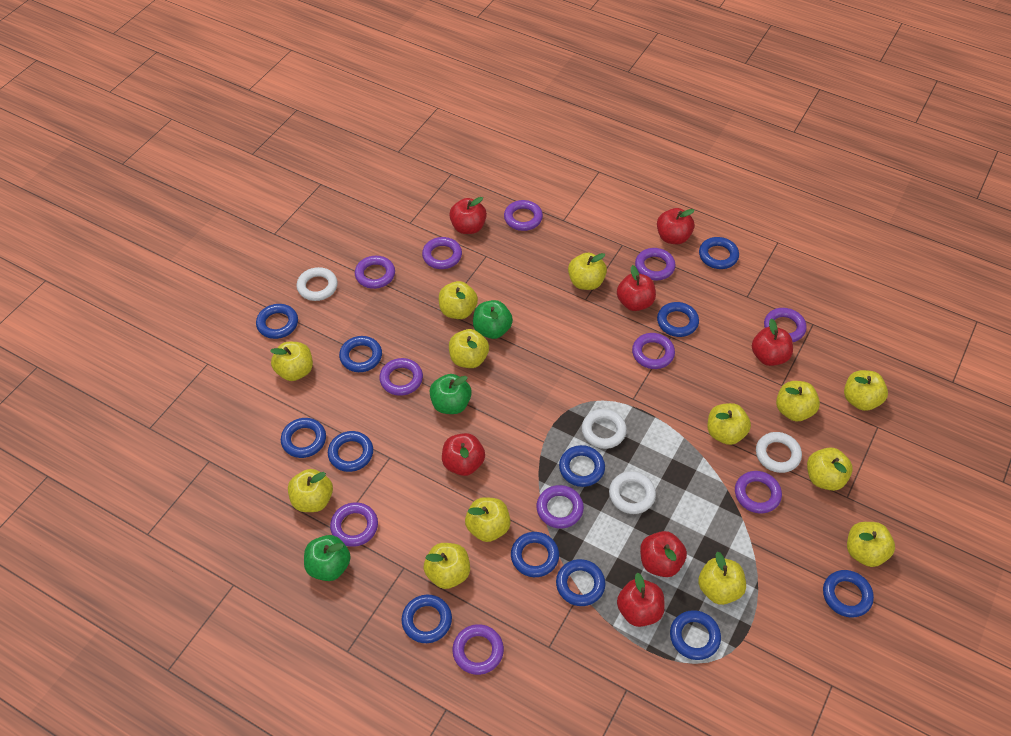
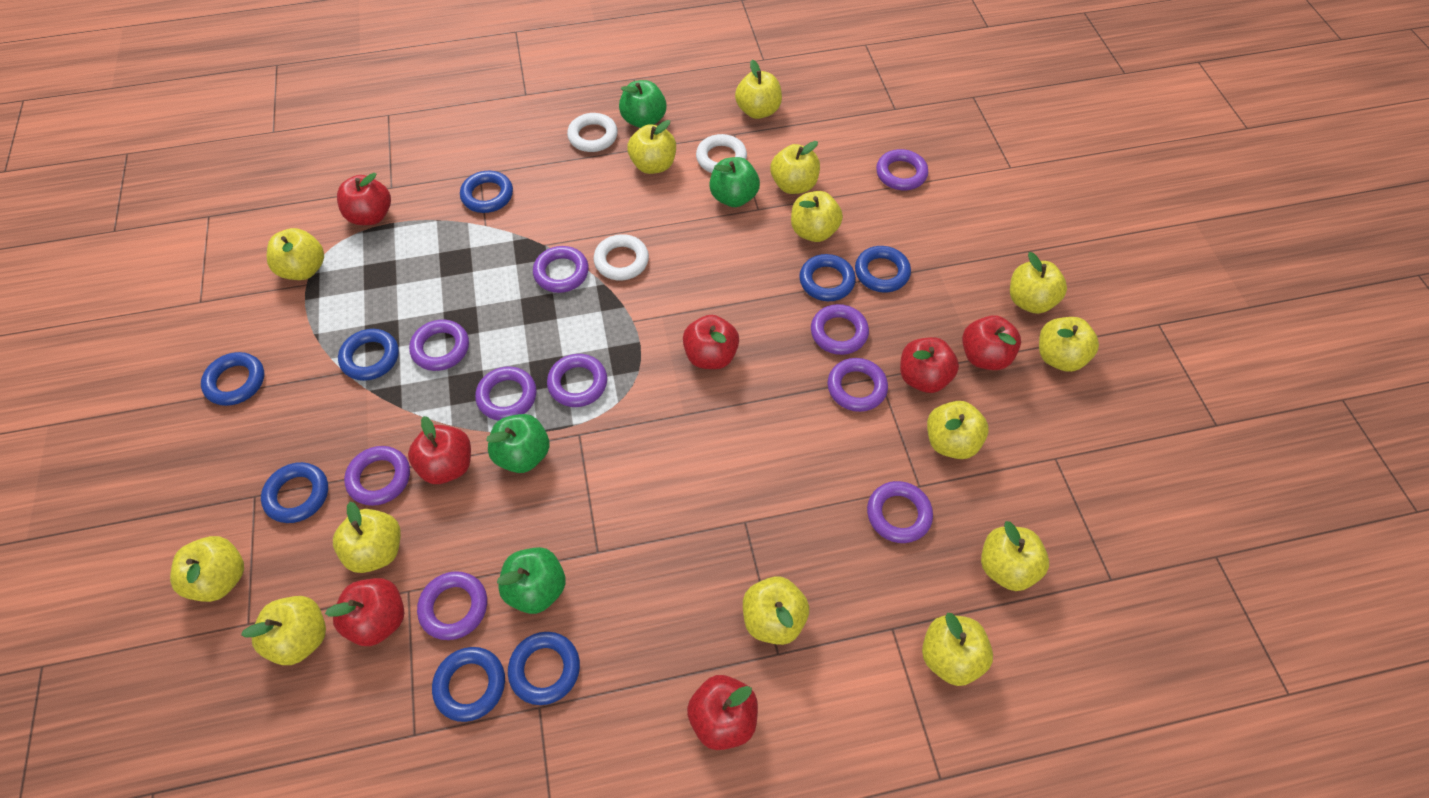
blue ring: 12 -> 8
green apple: 3 -> 4
purple ring: 11 -> 10
white ring: 4 -> 3
yellow apple: 13 -> 14

